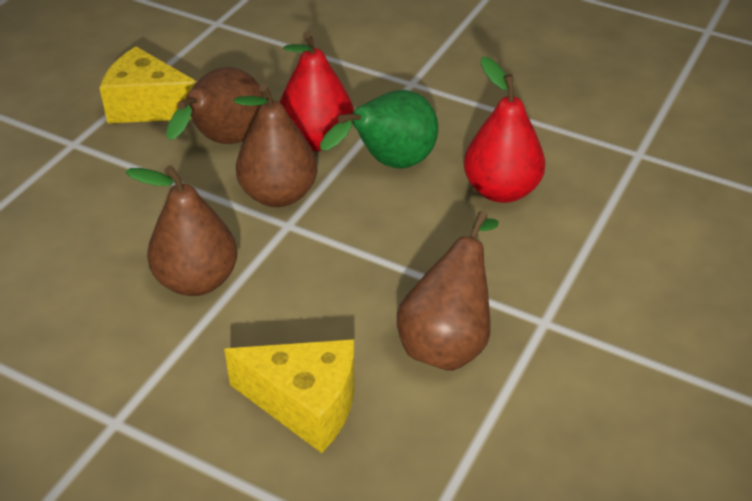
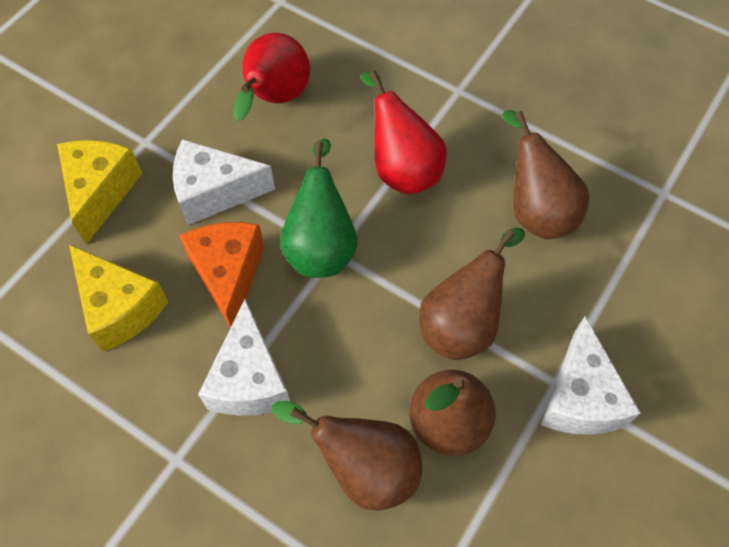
orange cheese: 0 -> 1
white cheese: 0 -> 3

